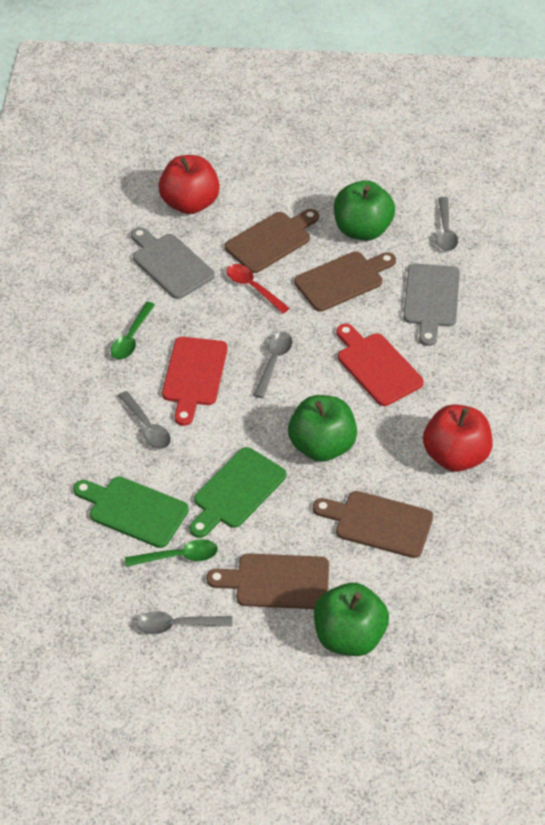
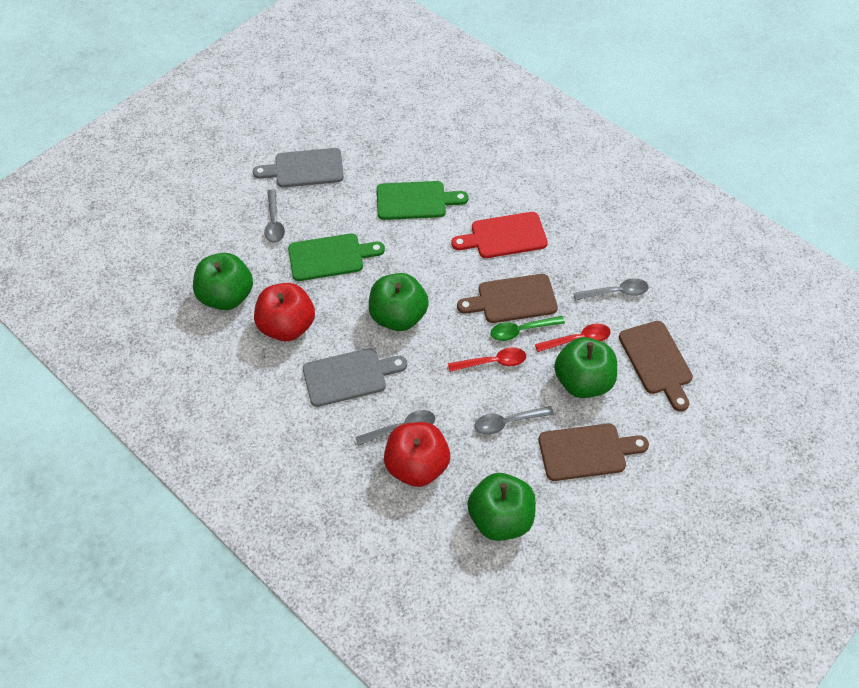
brown cutting board: 4 -> 3
green apple: 3 -> 4
green spoon: 2 -> 1
red cutting board: 2 -> 1
red spoon: 1 -> 2

